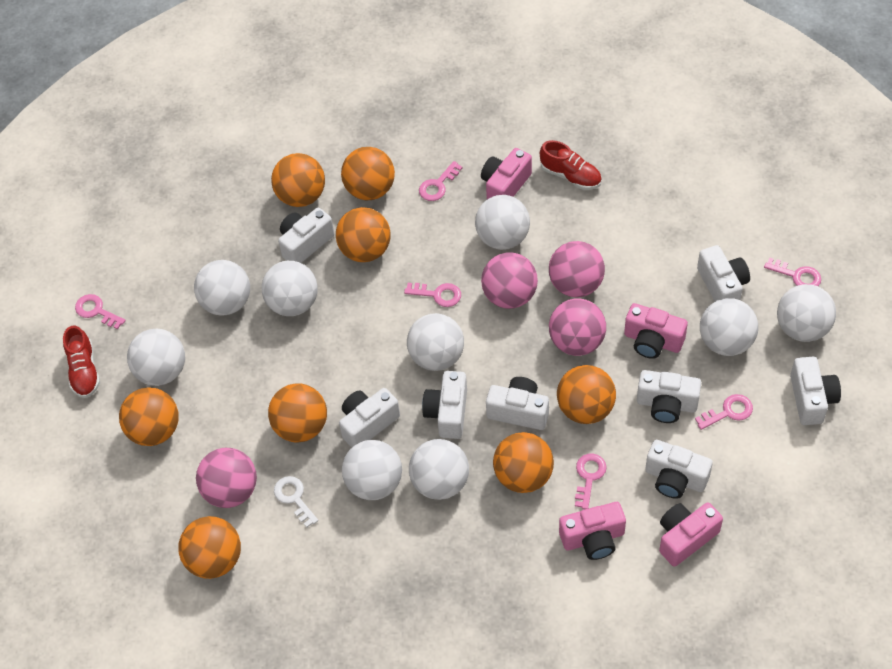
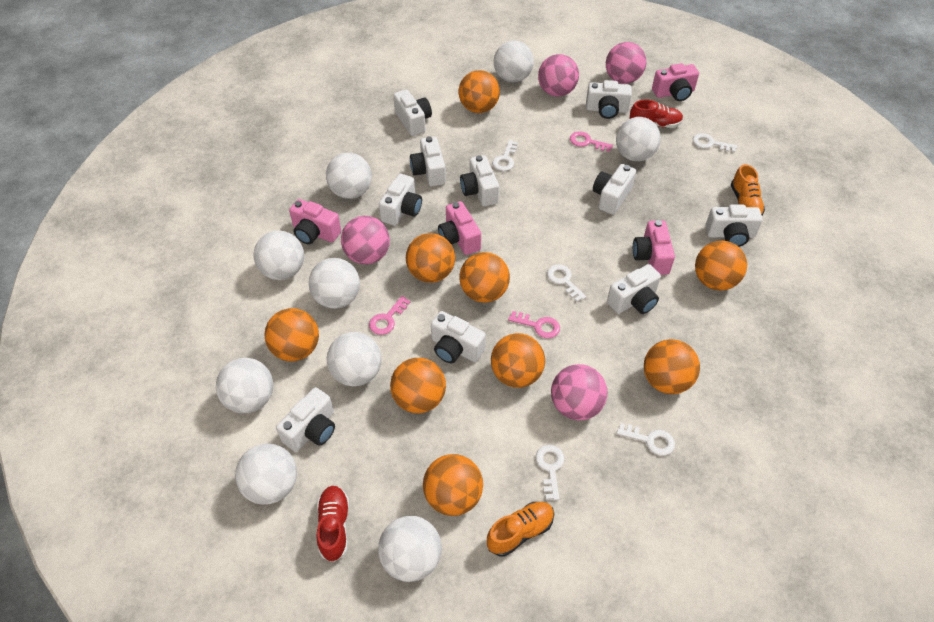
orange ball: 8 -> 9
orange shoe: 0 -> 2
pink key: 6 -> 3
white camera: 8 -> 10
white key: 1 -> 5

